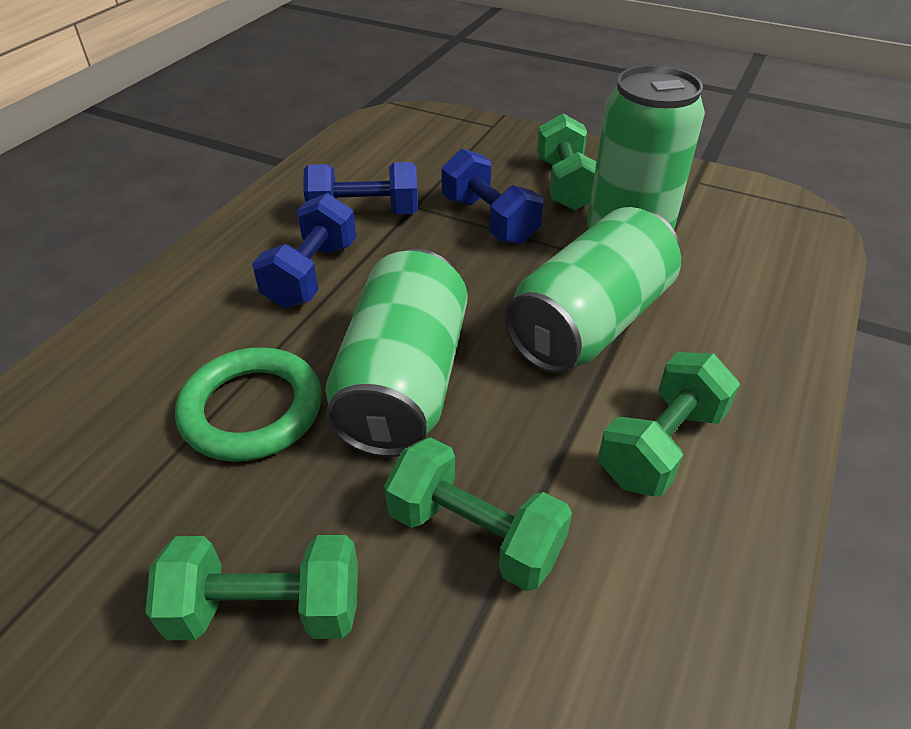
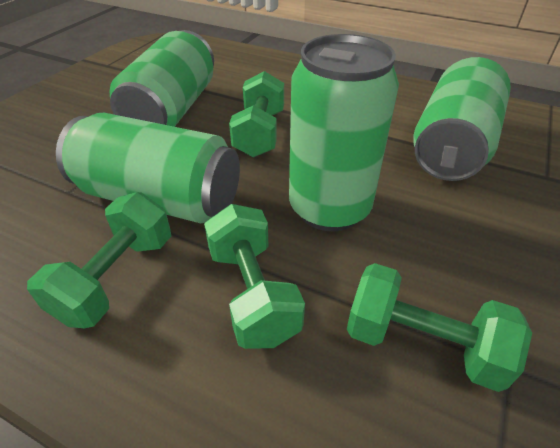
blue dumbbell: 3 -> 0
green can: 3 -> 4
green ring: 1 -> 0

